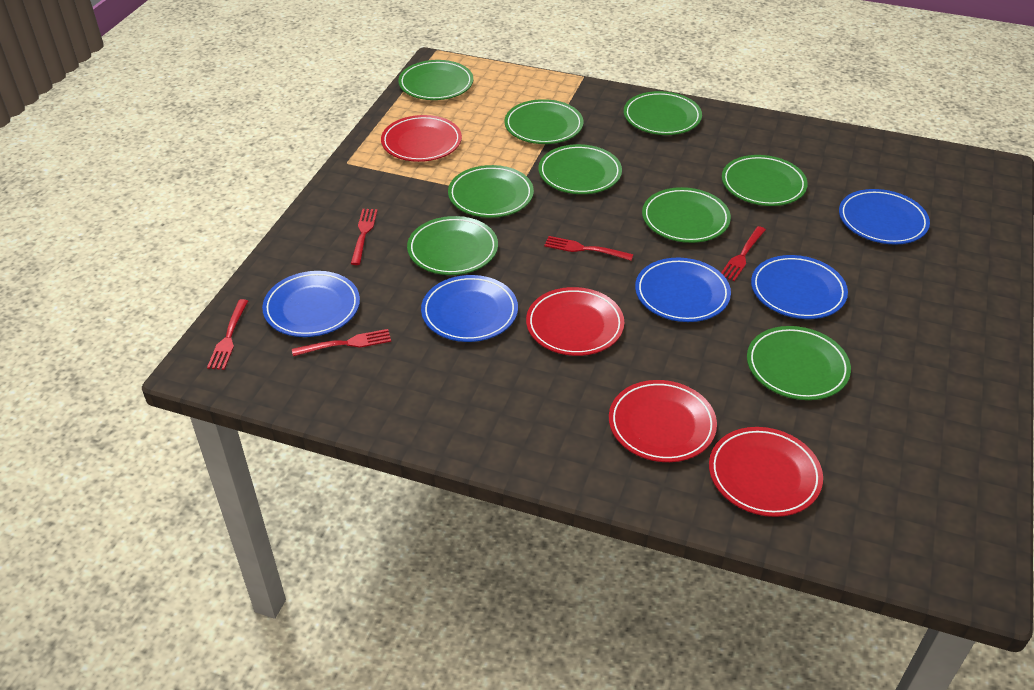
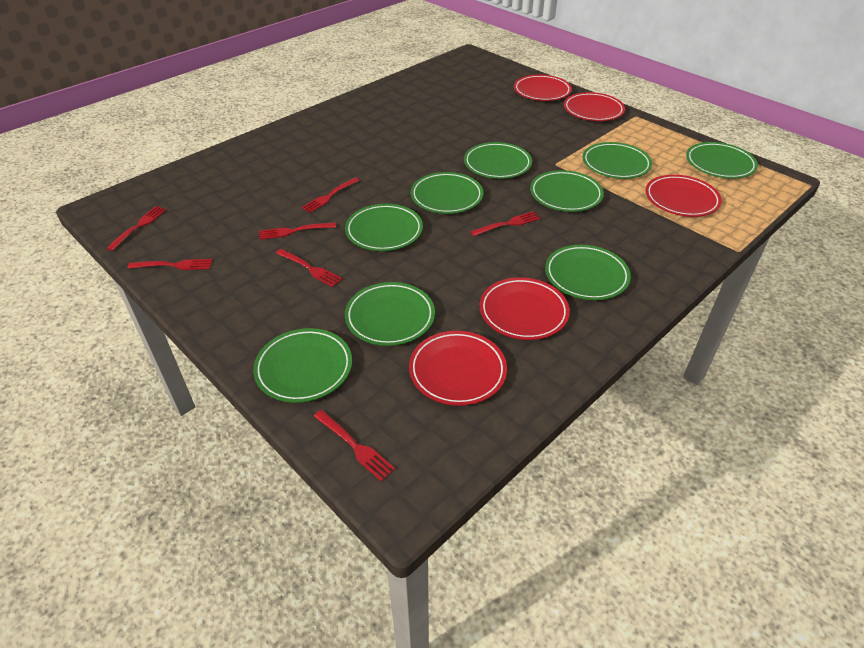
blue plate: 5 -> 0
red fork: 5 -> 7
red plate: 4 -> 5

